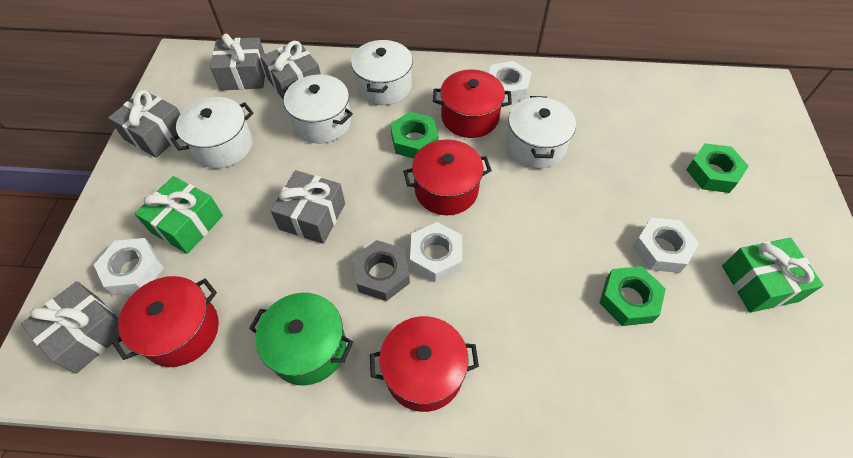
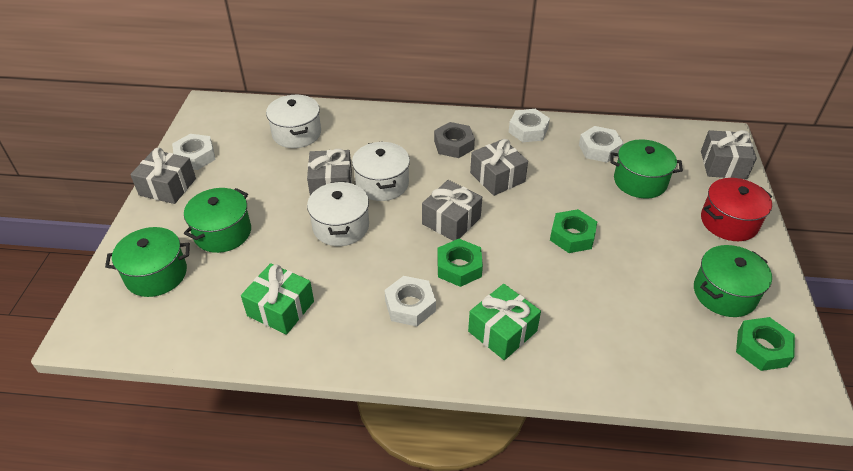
green pot: 1 -> 4
red pot: 4 -> 1
white pot: 4 -> 3

